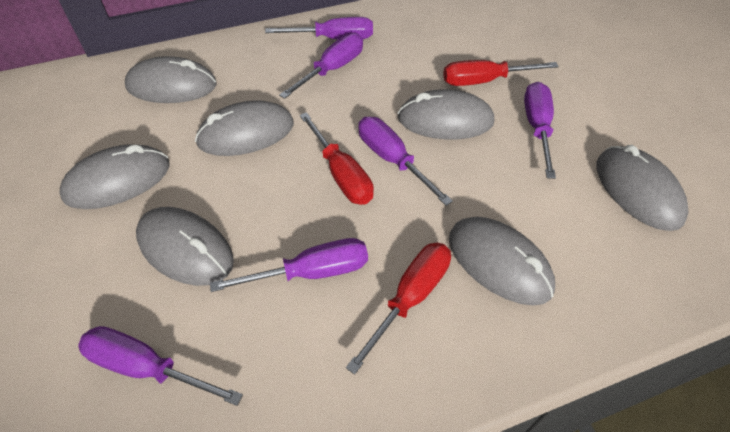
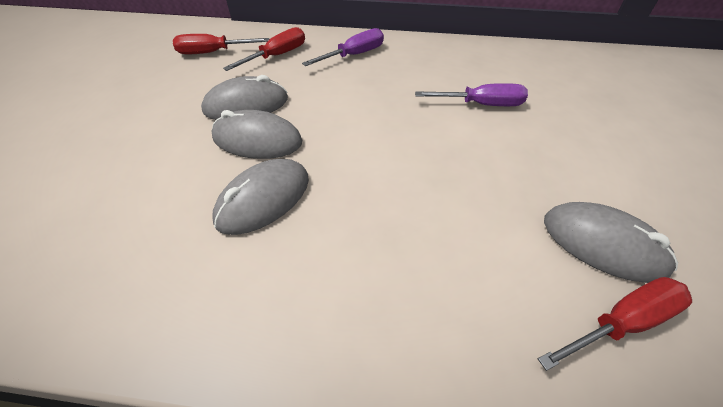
grey mouse: 7 -> 4
purple screwdriver: 6 -> 2

